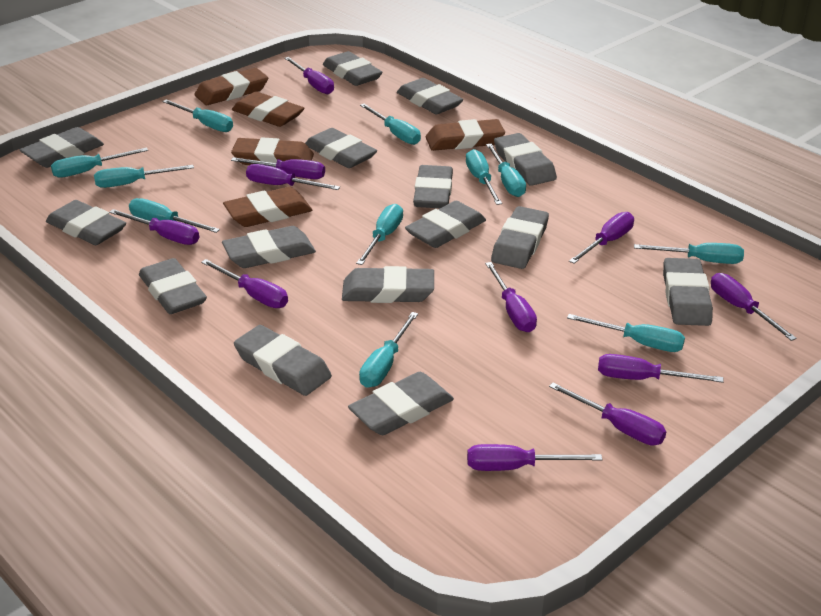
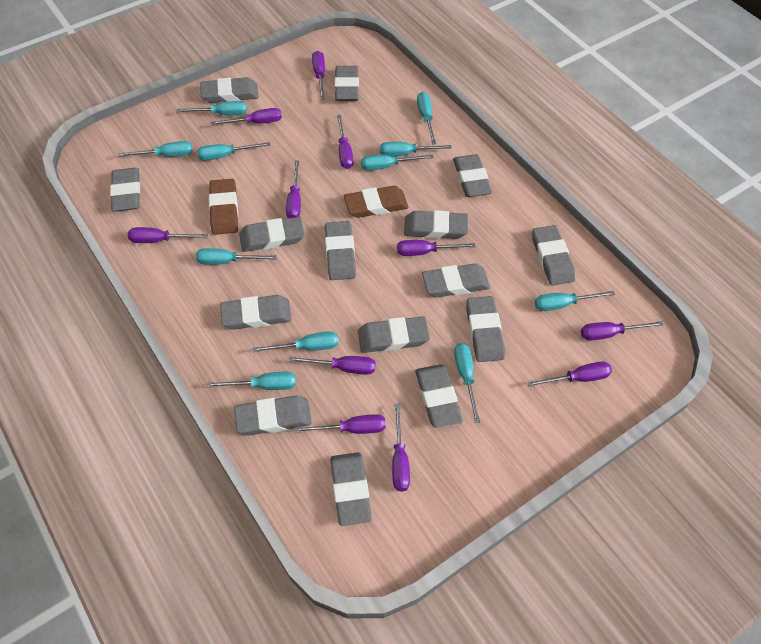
brown eraser: 5 -> 2

